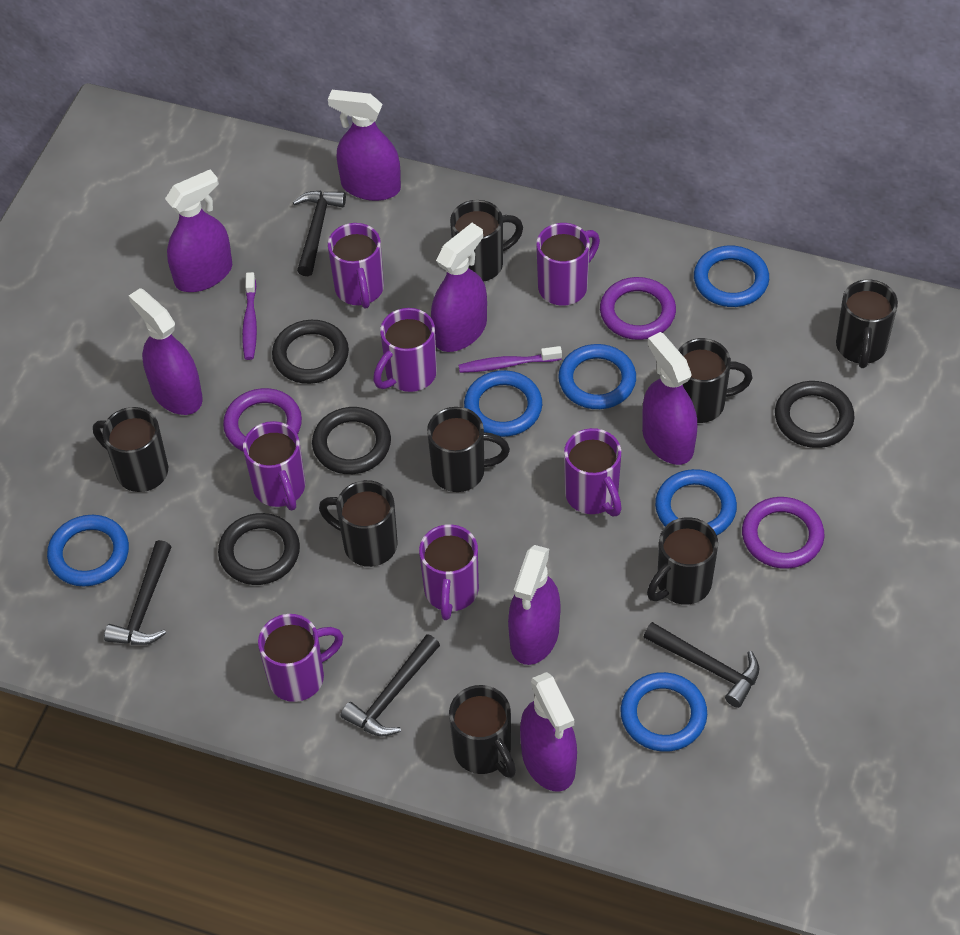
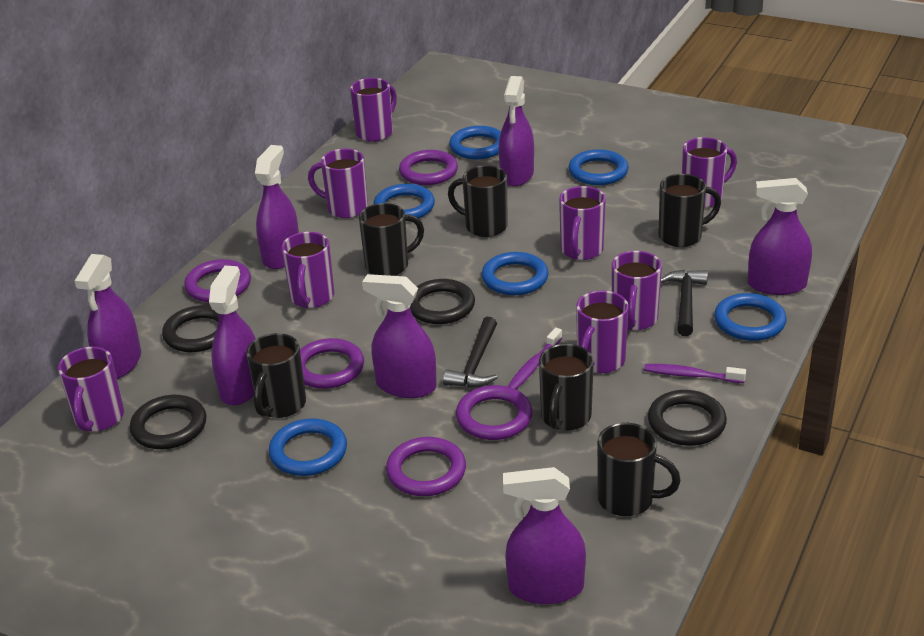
black hammer: 4 -> 2
black mug: 8 -> 6
purple mug: 7 -> 8
purple ring: 3 -> 5

